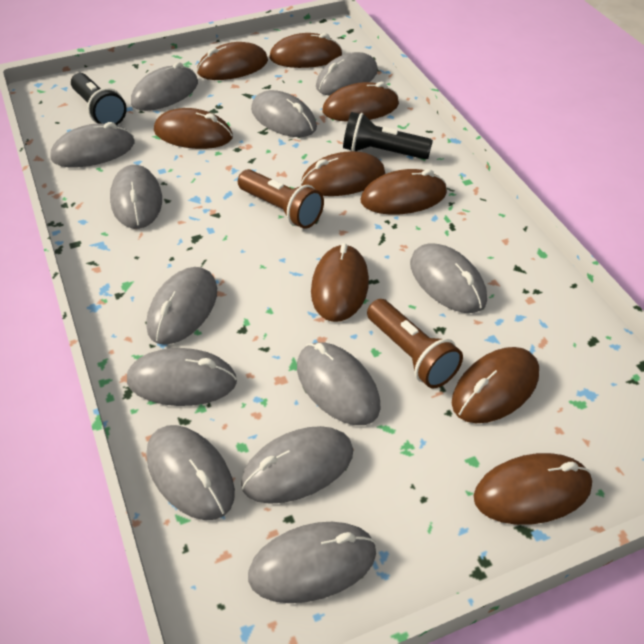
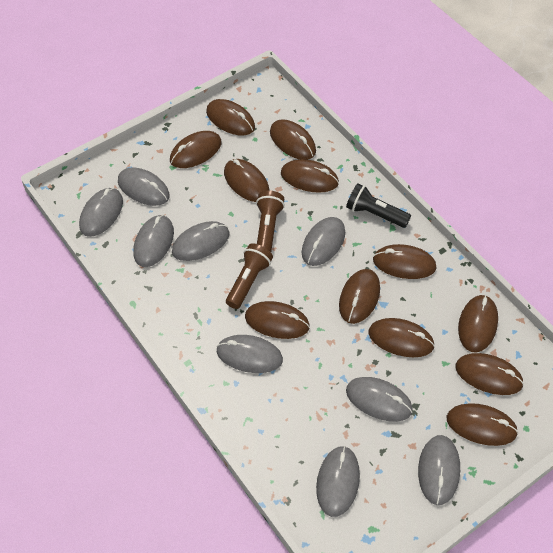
black flashlight: 2 -> 1
brown mouse: 9 -> 12
grey mouse: 12 -> 9

